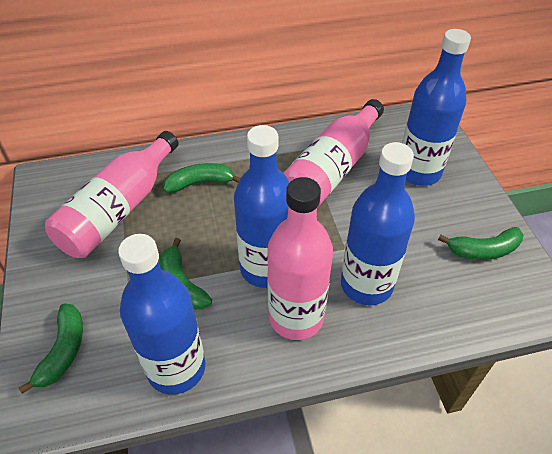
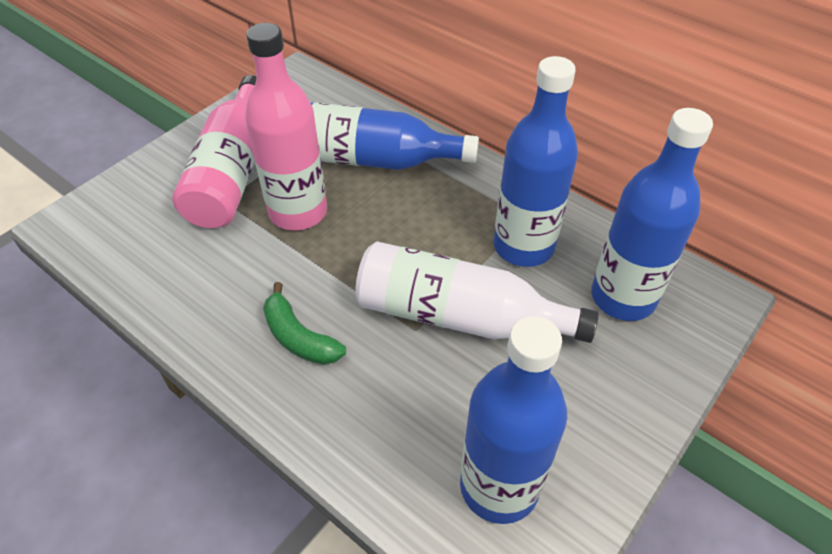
green banana: 4 -> 1
pink bottle: 3 -> 2
white bottle: 0 -> 1

